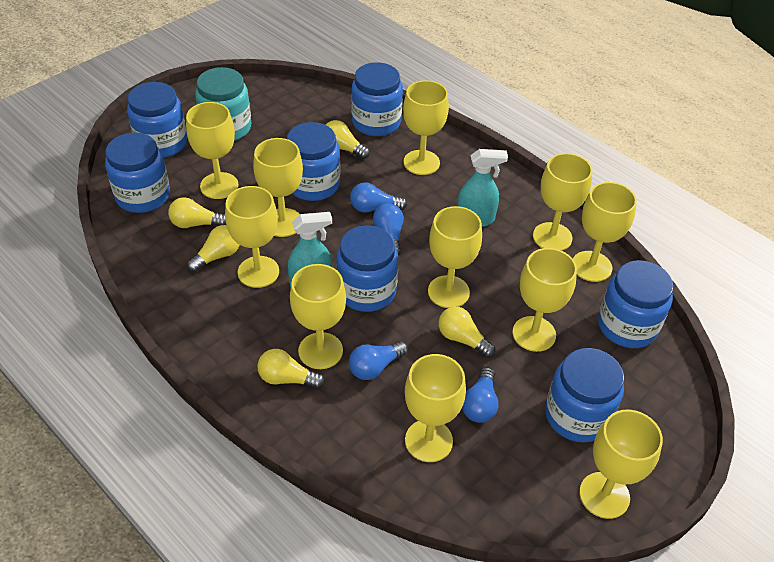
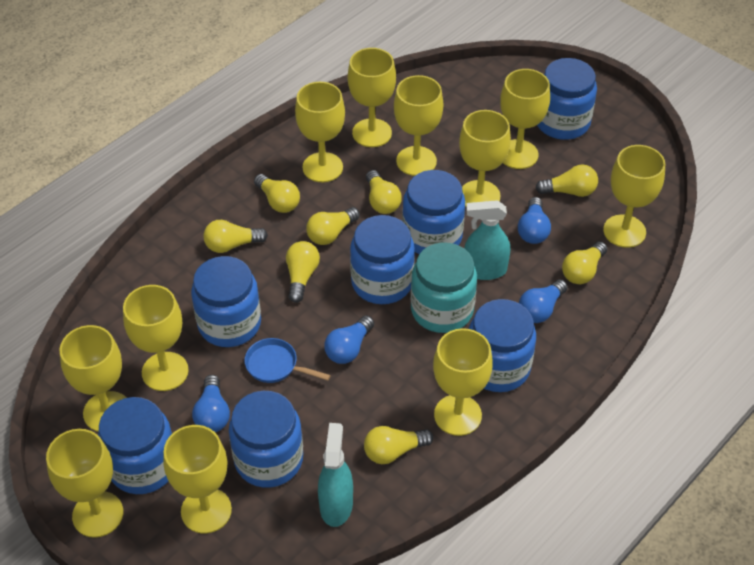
blue pan: 0 -> 1
yellow light bulb: 5 -> 8

